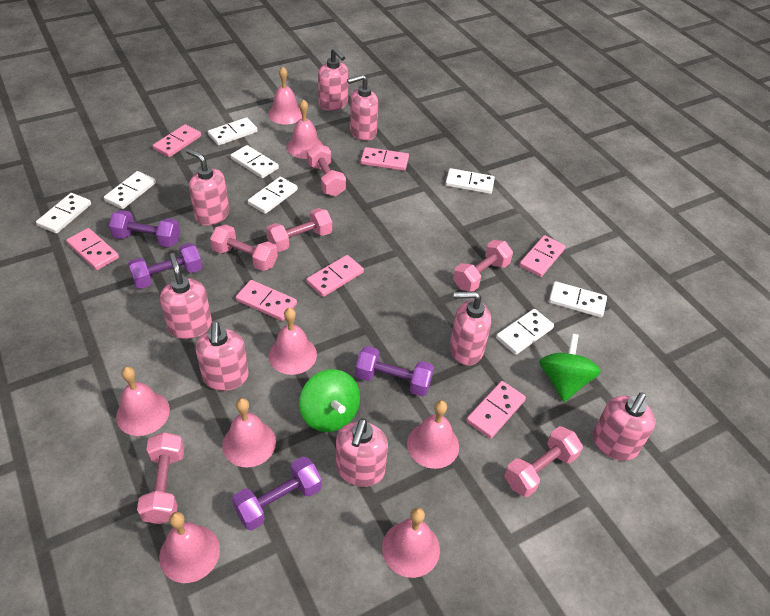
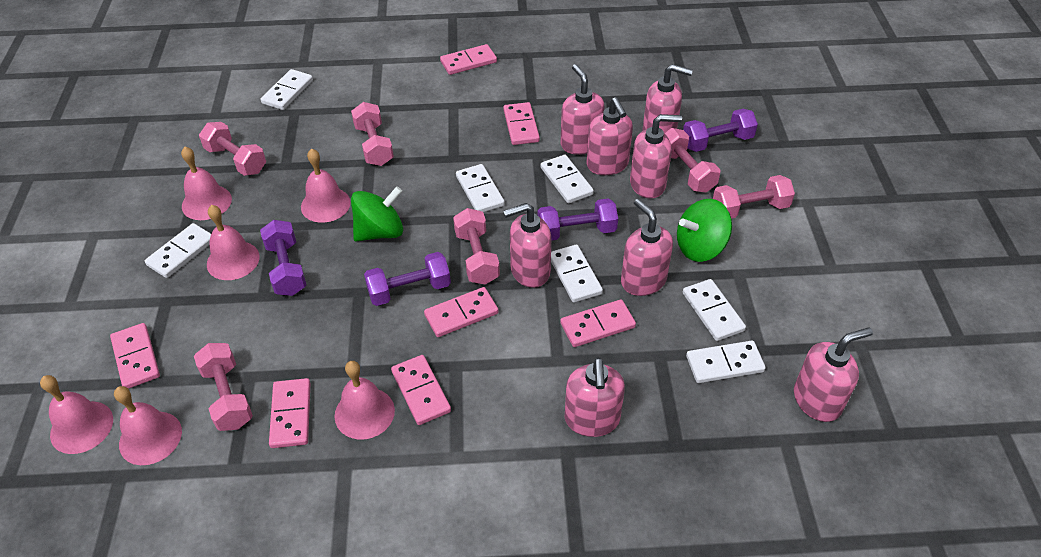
pink bell: 8 -> 6
white domino: 8 -> 7

